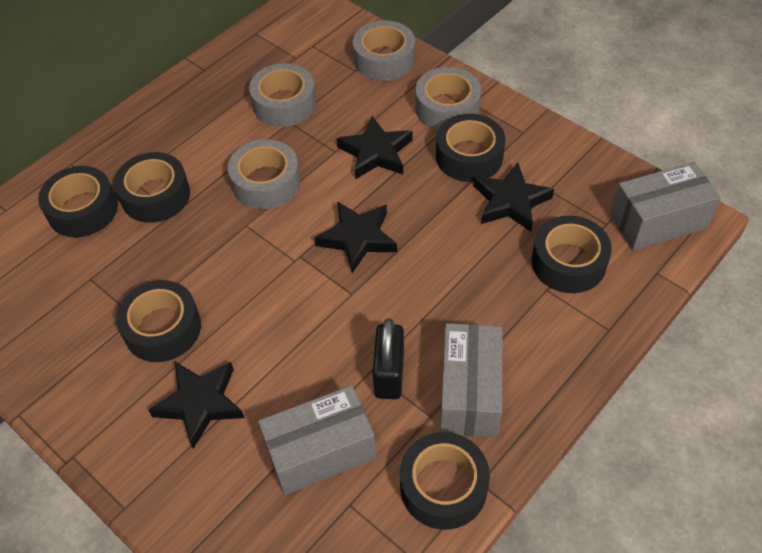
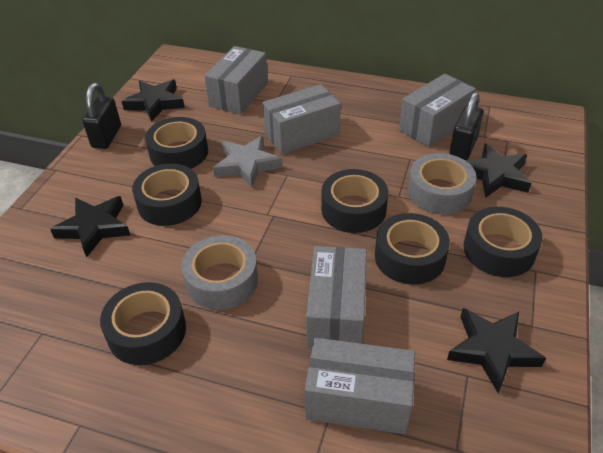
black padlock: 1 -> 2
grey box: 3 -> 5
grey star: 0 -> 1
grey tape: 4 -> 2

